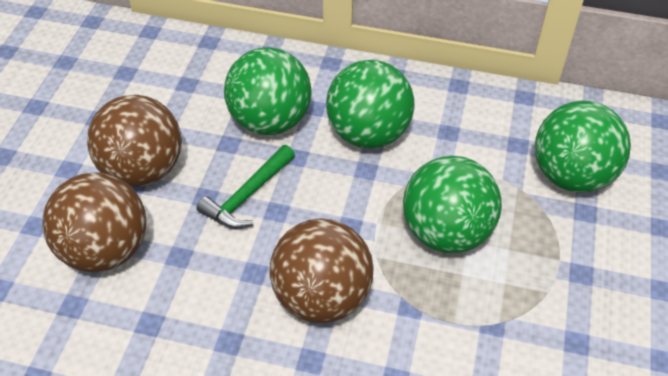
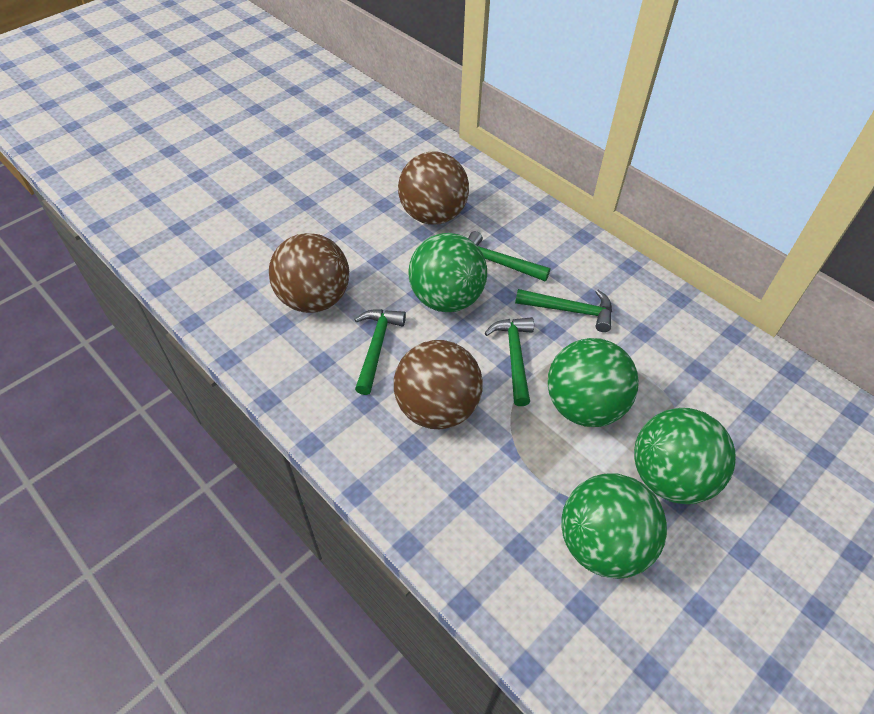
green hammer: 1 -> 4

